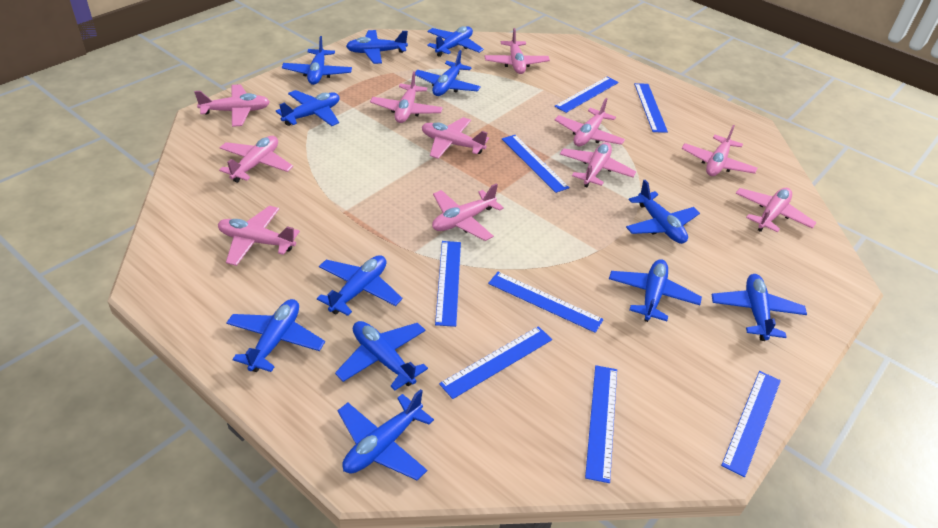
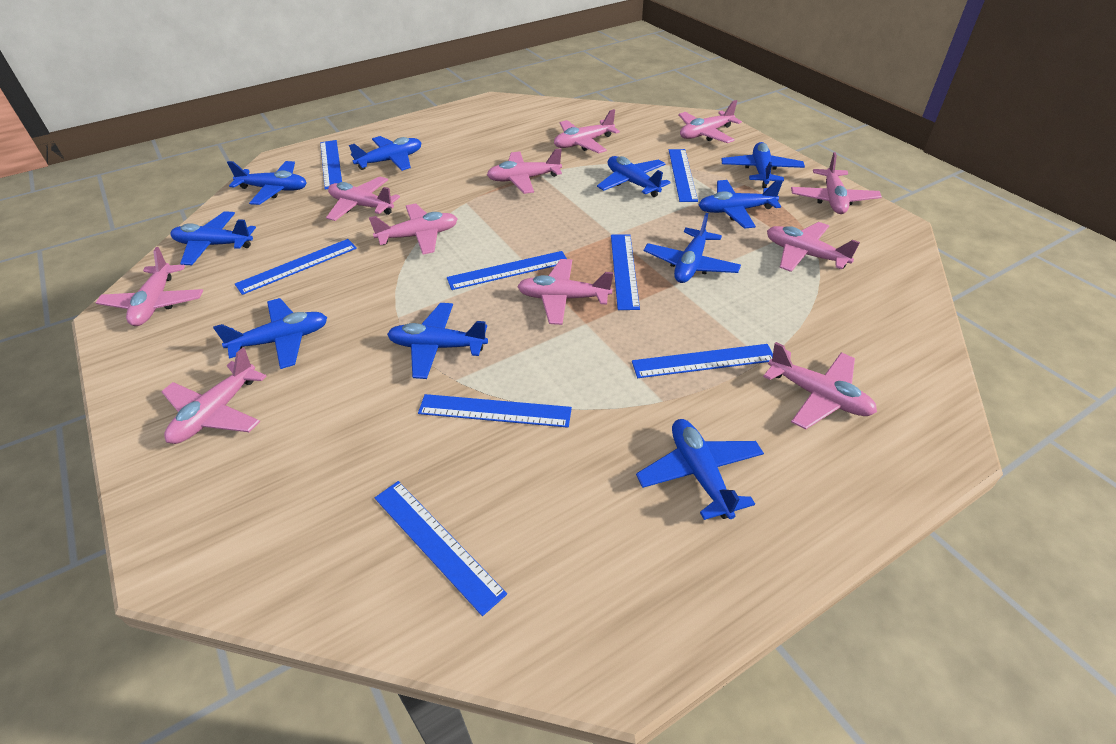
blue plane: 12 -> 10

